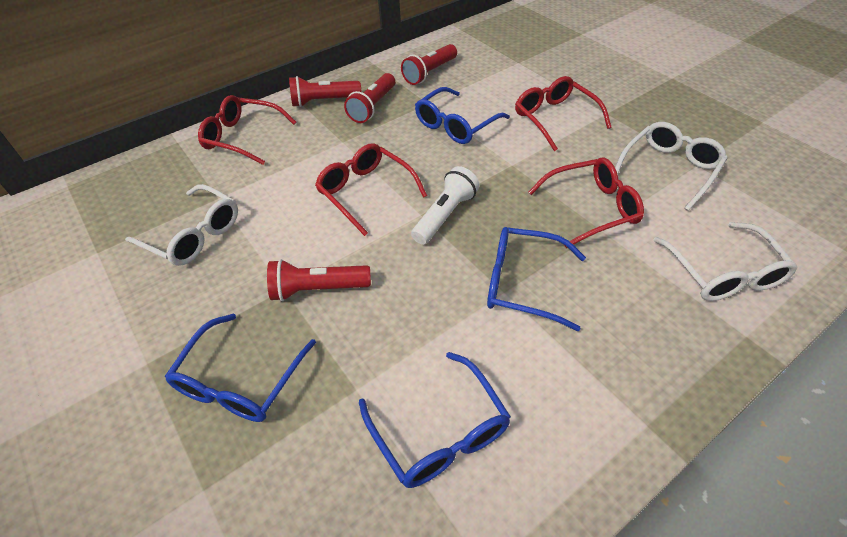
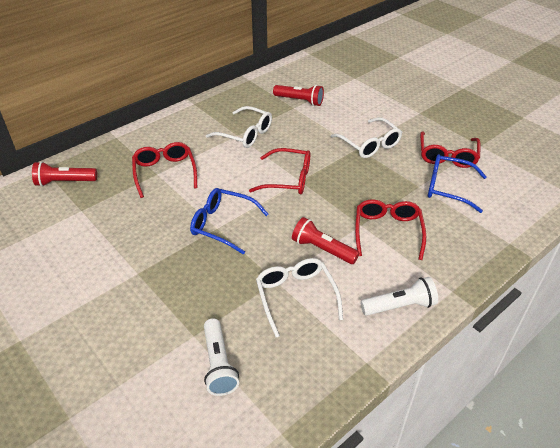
blue glasses: 4 -> 2
red flashlight: 4 -> 3
white flashlight: 1 -> 2

